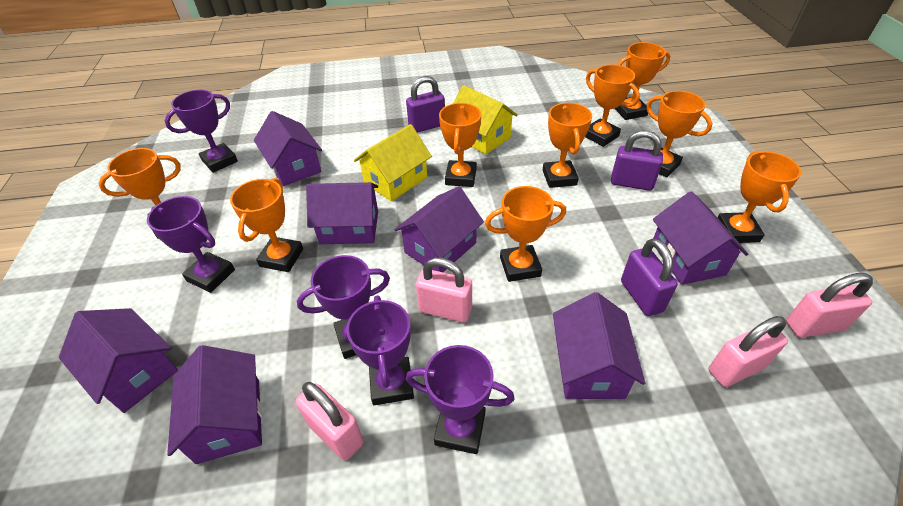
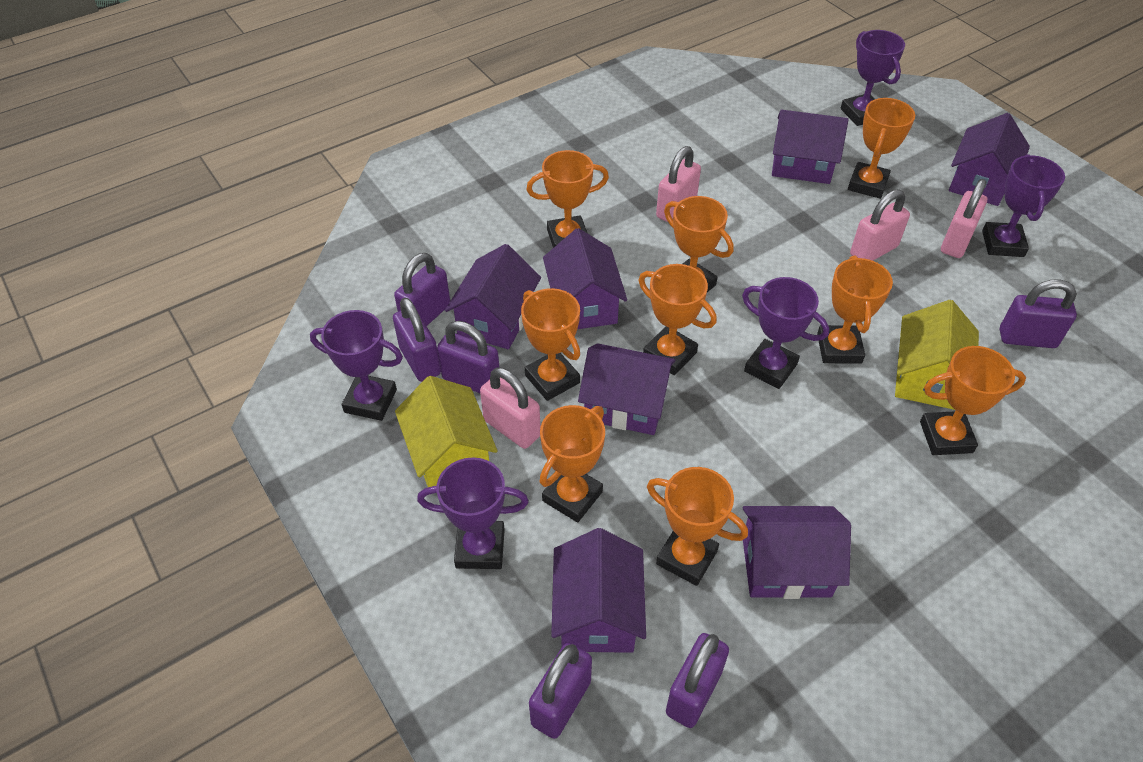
purple padlock: 3 -> 6

